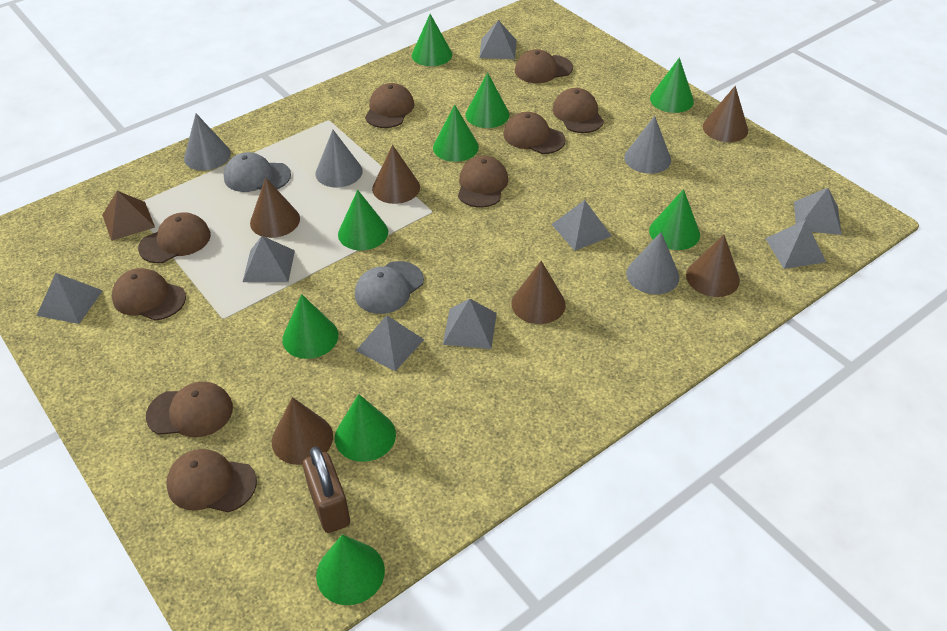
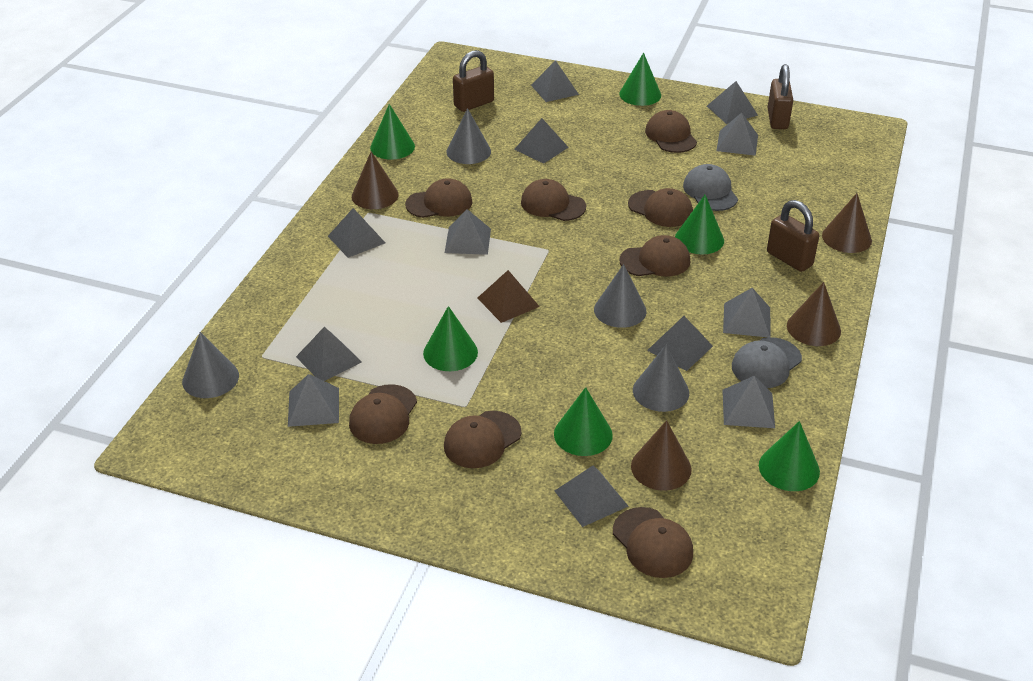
brown cap: 9 -> 8
brown cone: 6 -> 4
brown padlock: 1 -> 3
green cone: 9 -> 6
grey pyramid: 8 -> 12

